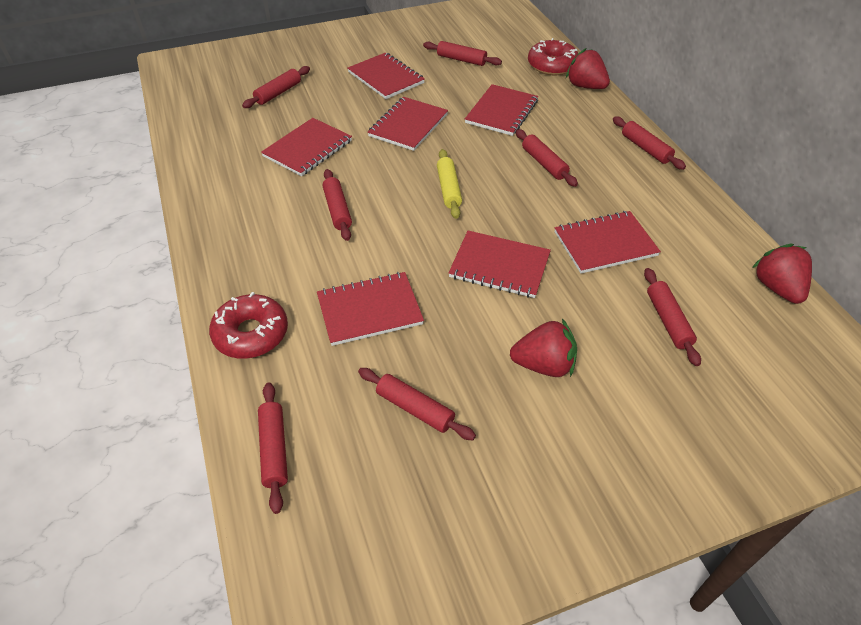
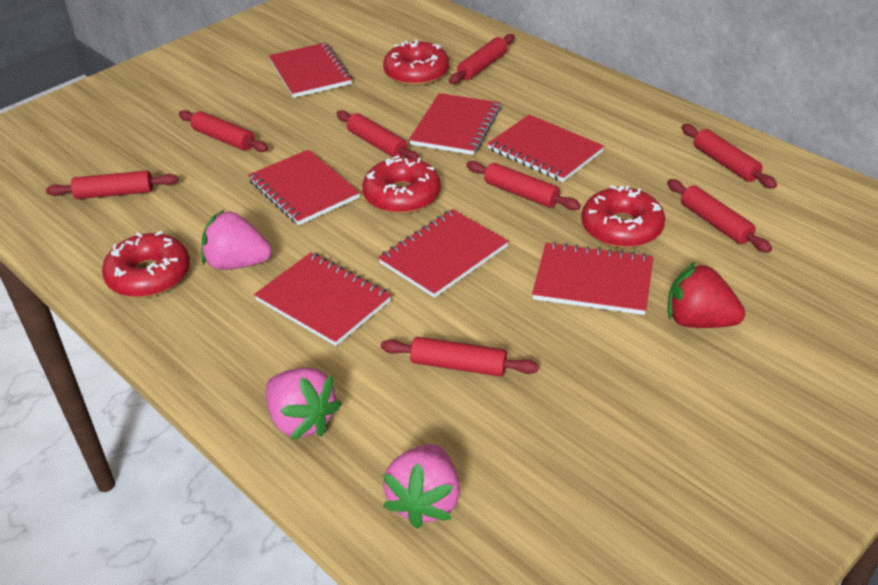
pink strawberry: 0 -> 3
red donut: 2 -> 4
red strawberry: 3 -> 1
yellow rolling pin: 1 -> 0

